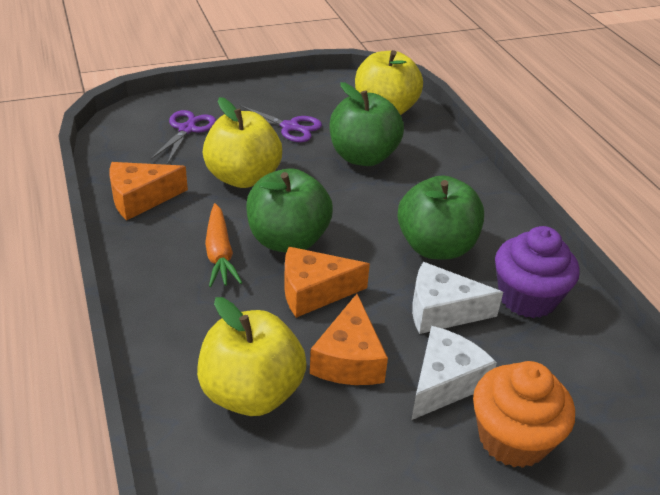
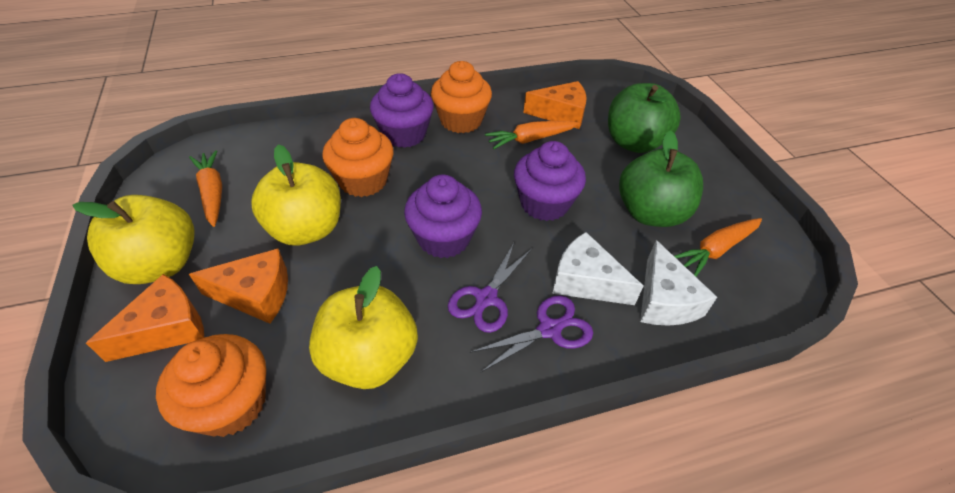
green apple: 3 -> 2
orange carrot: 1 -> 3
orange cupcake: 1 -> 3
purple cupcake: 1 -> 3

